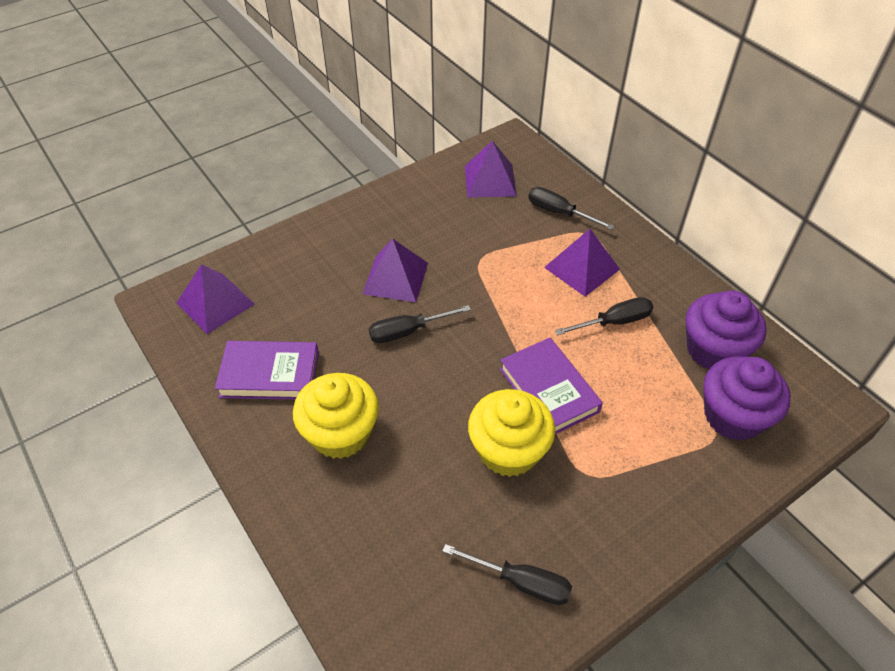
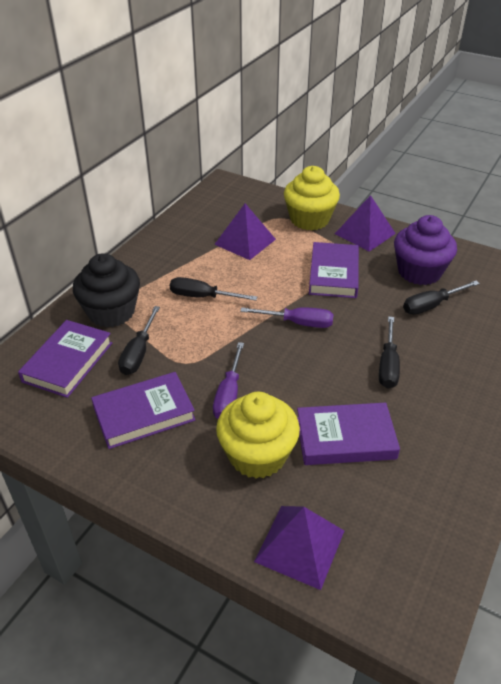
black cupcake: 0 -> 1
purple book: 2 -> 4
purple cupcake: 2 -> 1
purple pyramid: 4 -> 3
purple screwdriver: 0 -> 2

